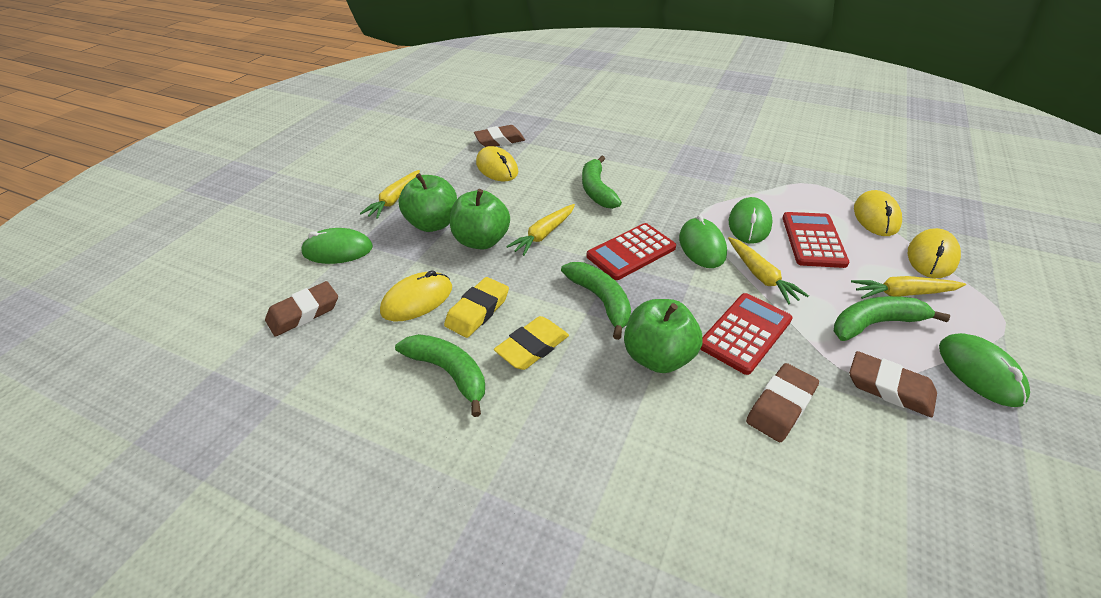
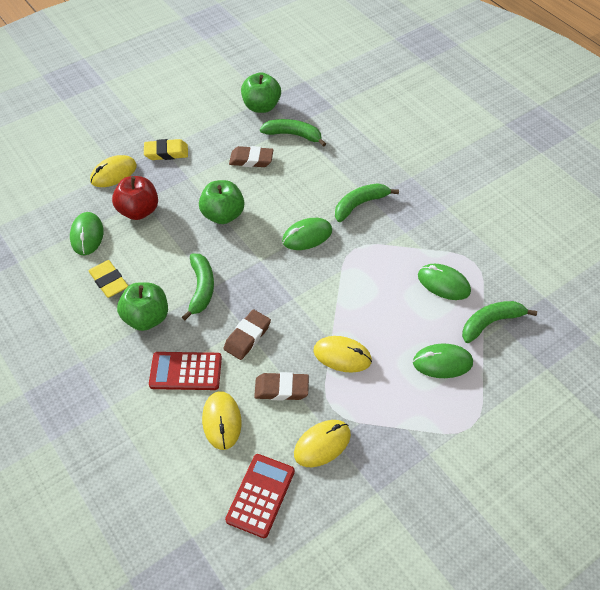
brown eraser: 4 -> 3
red apple: 0 -> 1
red calculator: 3 -> 2
yellow carrot: 4 -> 0

